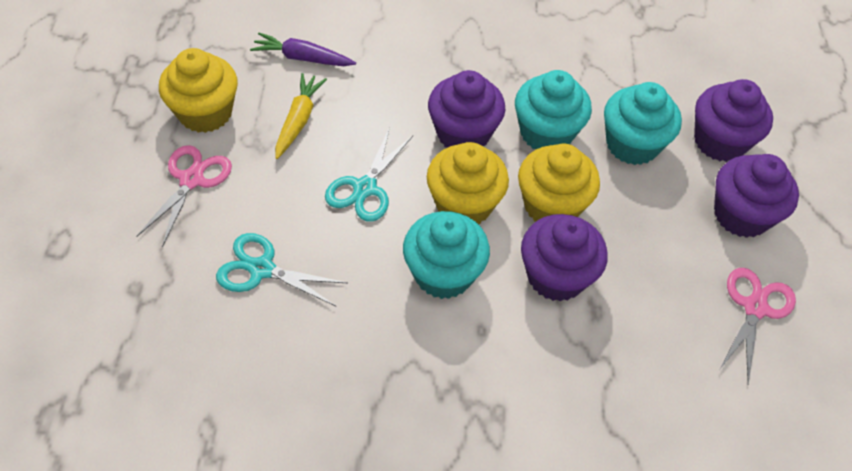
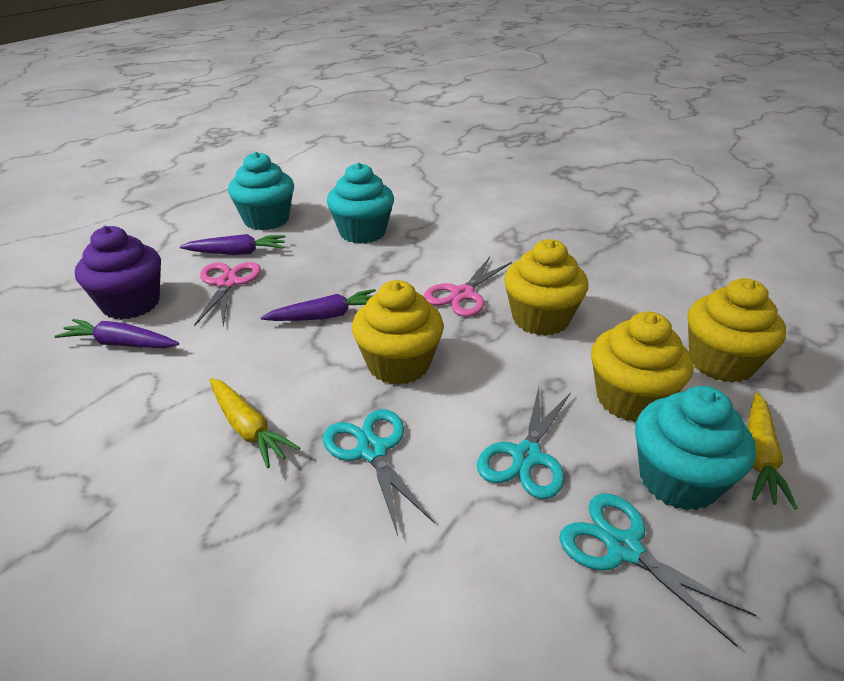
purple carrot: 1 -> 3
purple cupcake: 4 -> 1
turquoise scissors: 2 -> 3
yellow carrot: 1 -> 2
yellow cupcake: 3 -> 4

